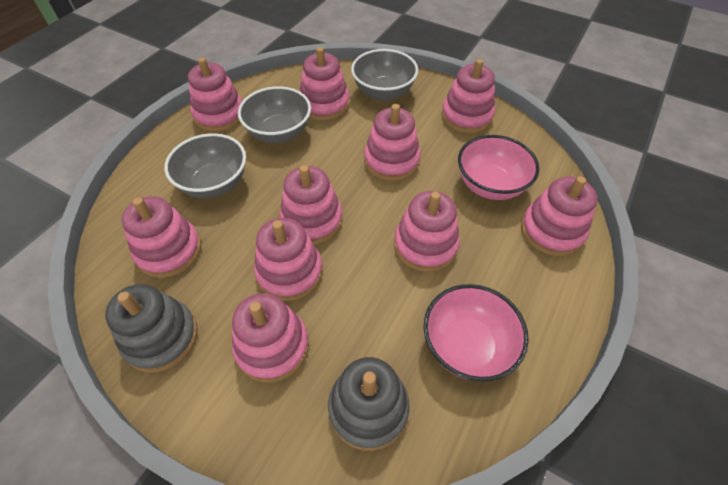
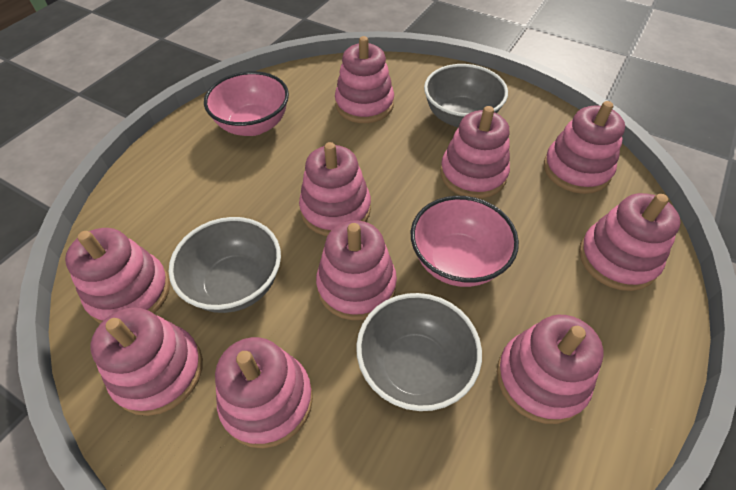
grey stacking toy: 2 -> 0

